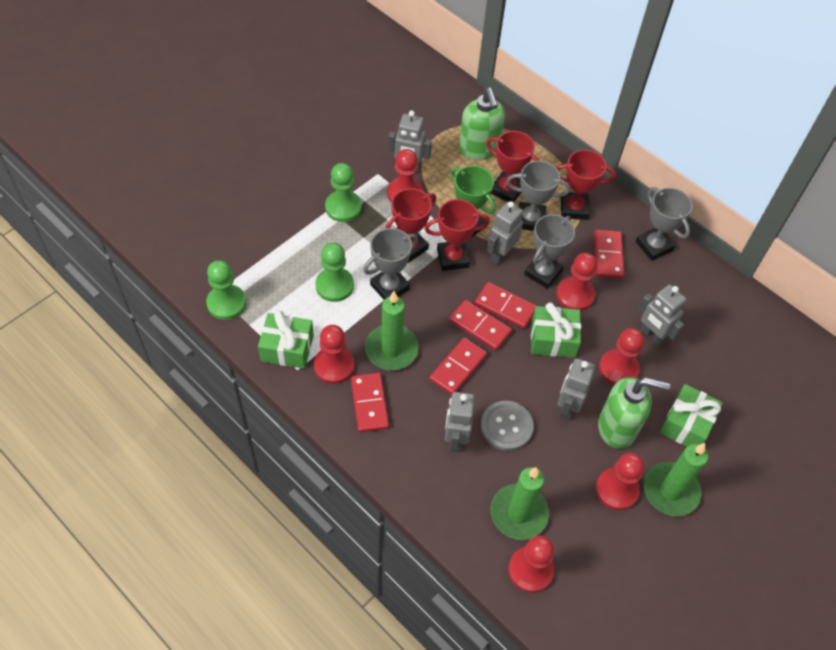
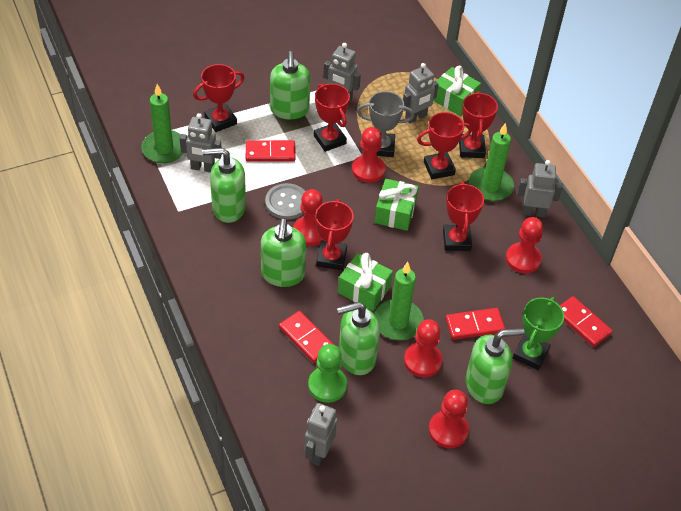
green pawn: 3 -> 1
green soap dispenser: 2 -> 5
grey trophy: 4 -> 1
red domino: 5 -> 4
red pawn: 6 -> 5
red trophy: 4 -> 6

